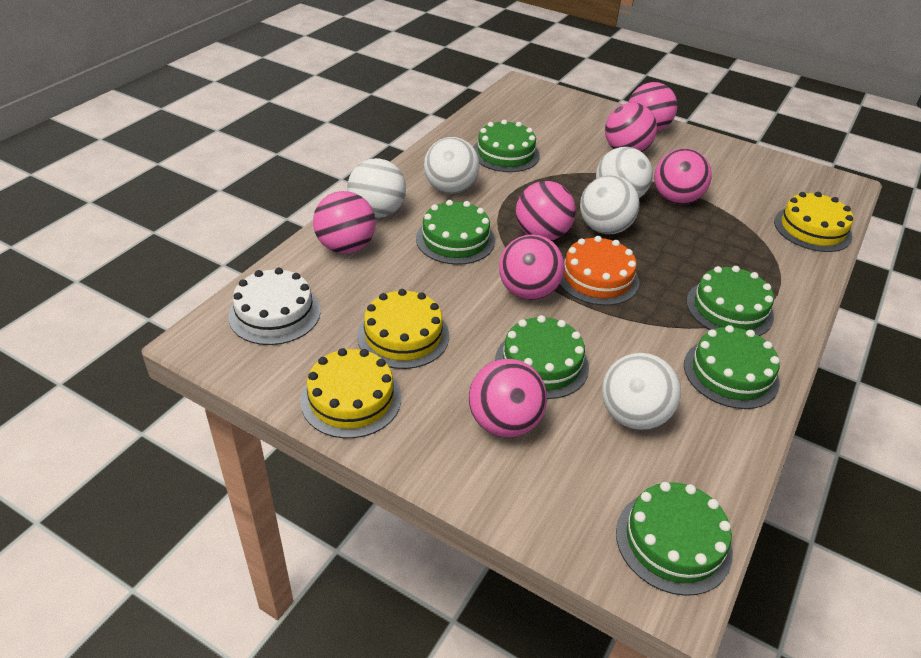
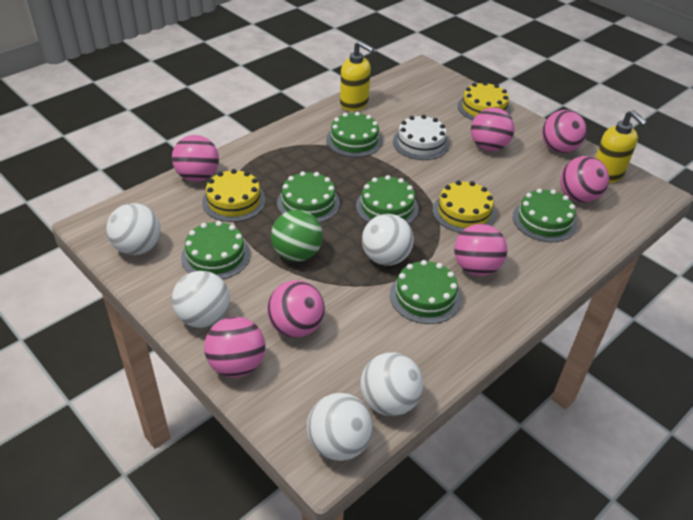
green ball: 0 -> 1
orange cake: 1 -> 0
yellow soap dispenser: 0 -> 2

